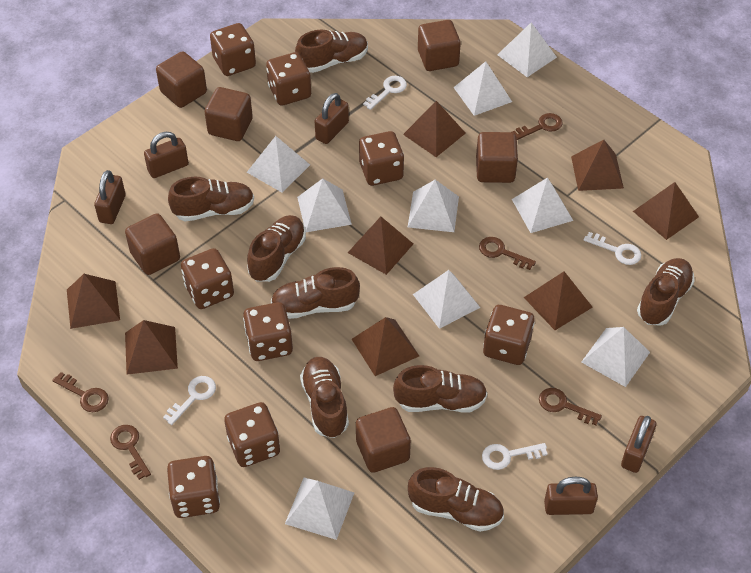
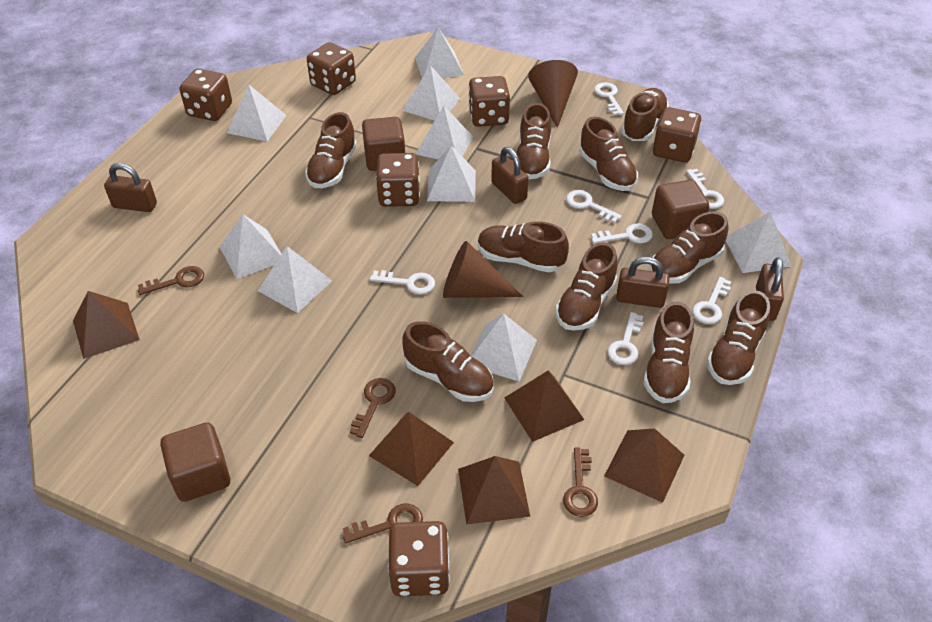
brown cone: 0 -> 2
brown cube: 6 -> 3
brown dice: 8 -> 6
brown key: 5 -> 4
brown padlock: 5 -> 4
brown pyramid: 8 -> 5
brown shoe: 8 -> 10
white key: 4 -> 7

